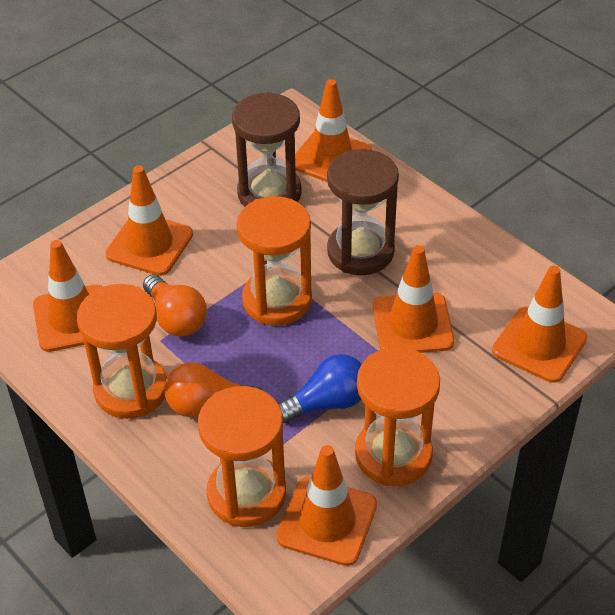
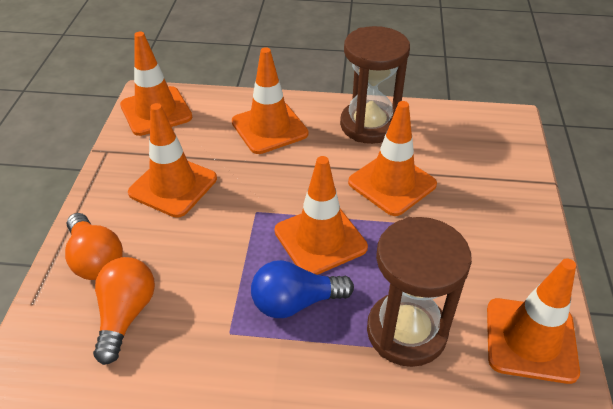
orange hourglass: 4 -> 0

